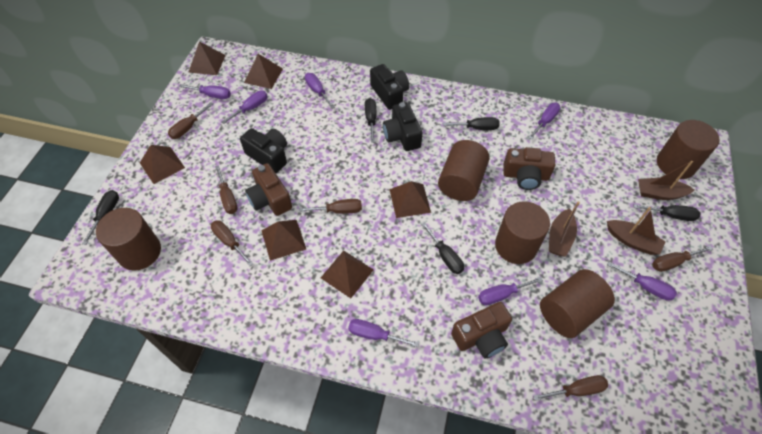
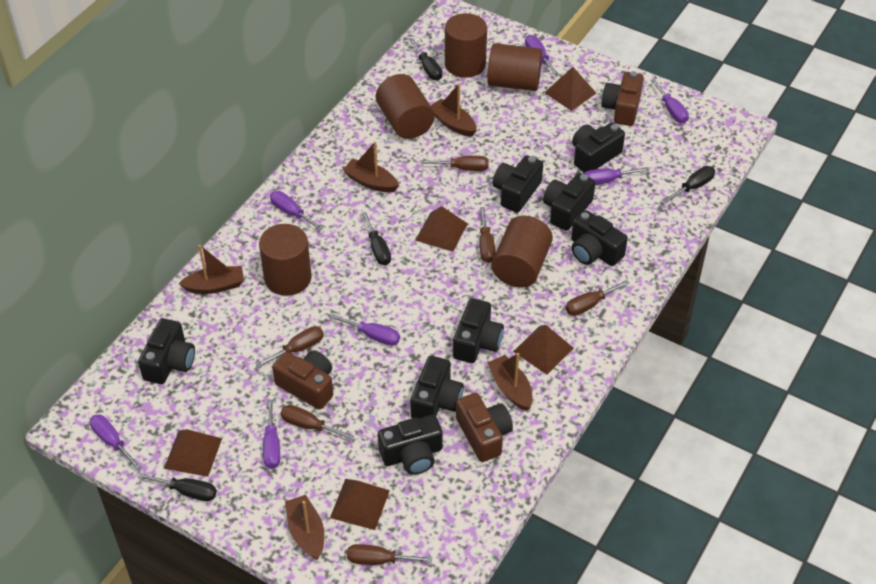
black camera: 3 -> 8
black screwdriver: 5 -> 4
brown boat: 3 -> 5
brown pyramid: 6 -> 5

